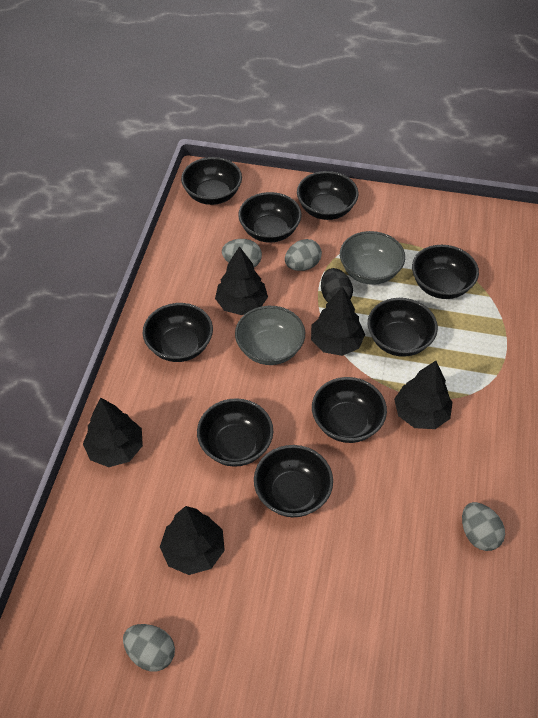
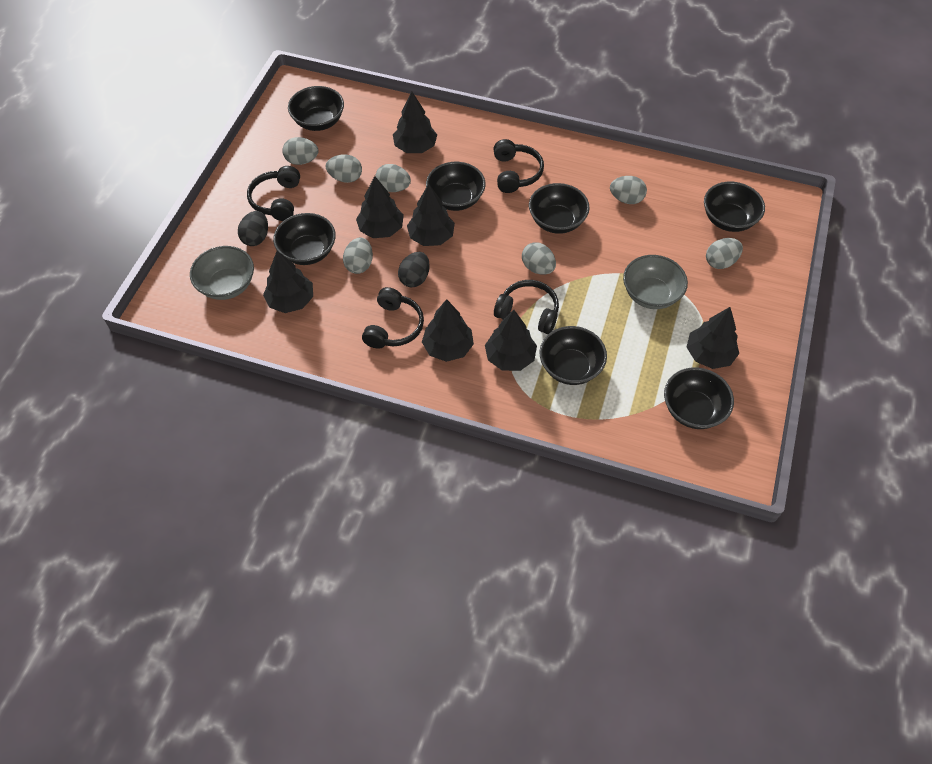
black bowl: 9 -> 7
black egg: 1 -> 2
black headphones: 0 -> 4
black tree: 5 -> 7
grey egg: 4 -> 7

